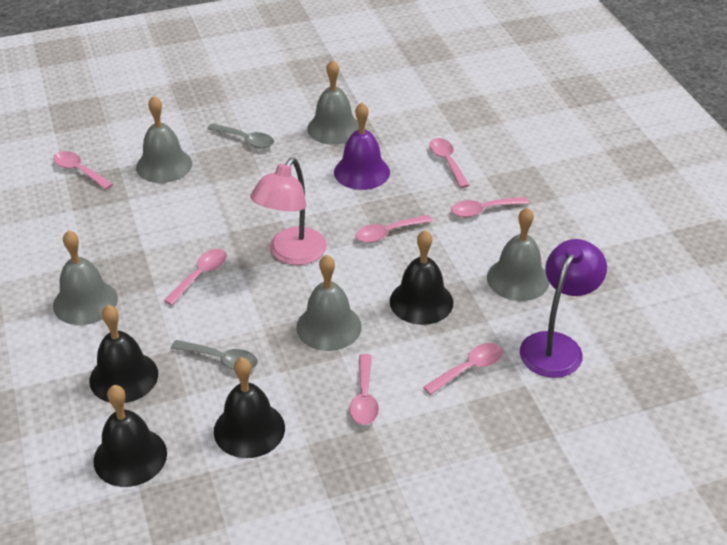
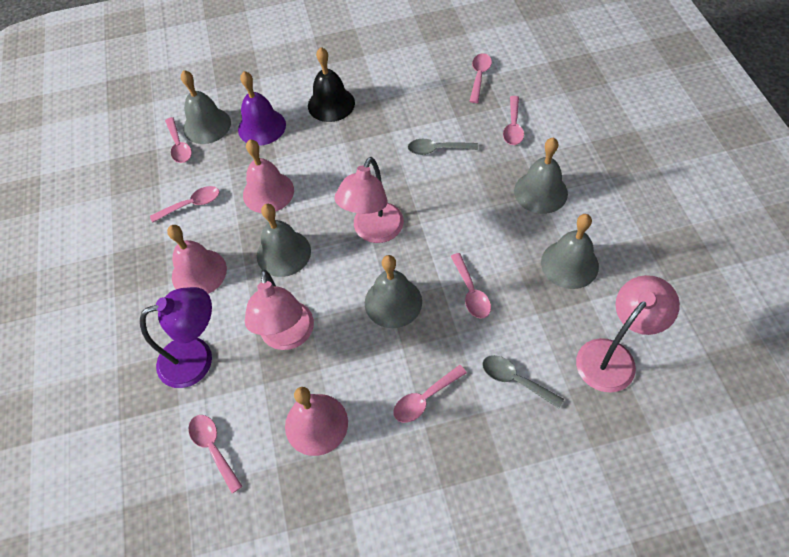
black bell: 4 -> 1
pink bell: 0 -> 3
pink lamp: 1 -> 3

